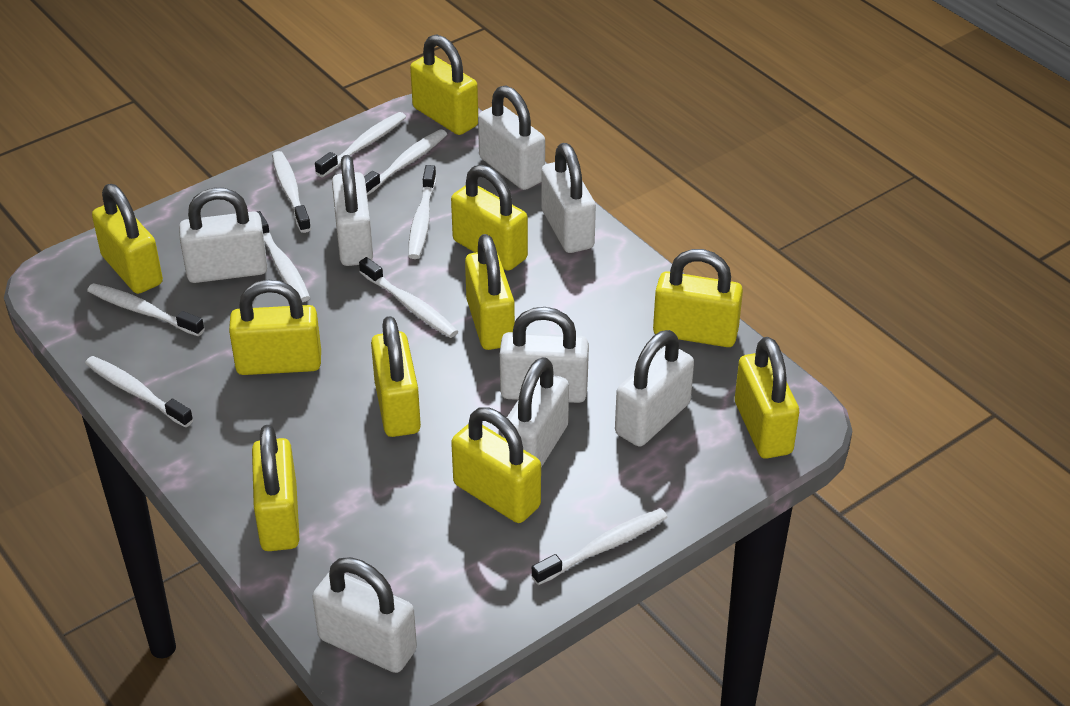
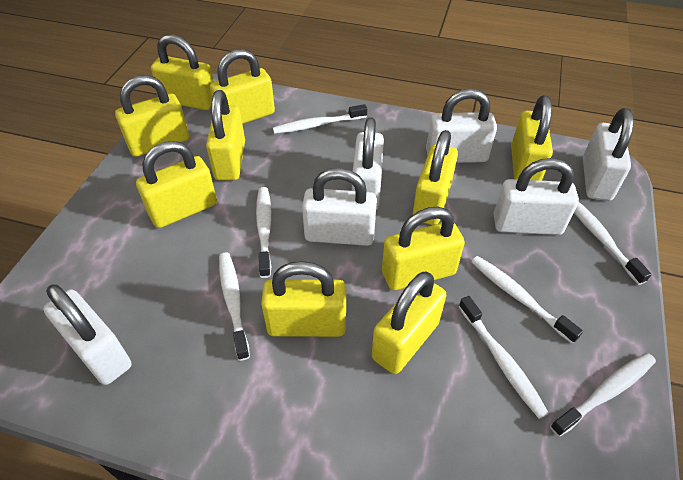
white padlock: 8 -> 6
white toothbrush: 9 -> 7

